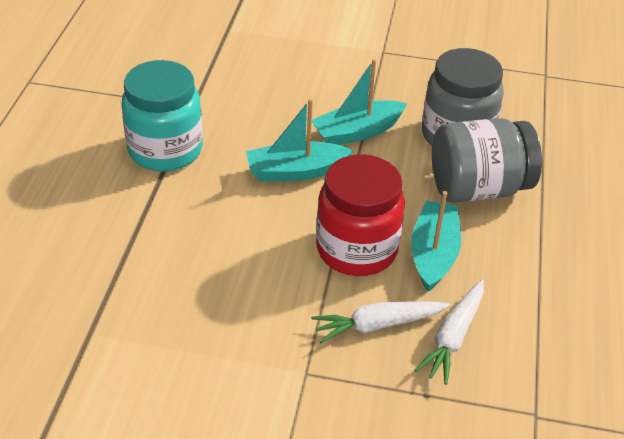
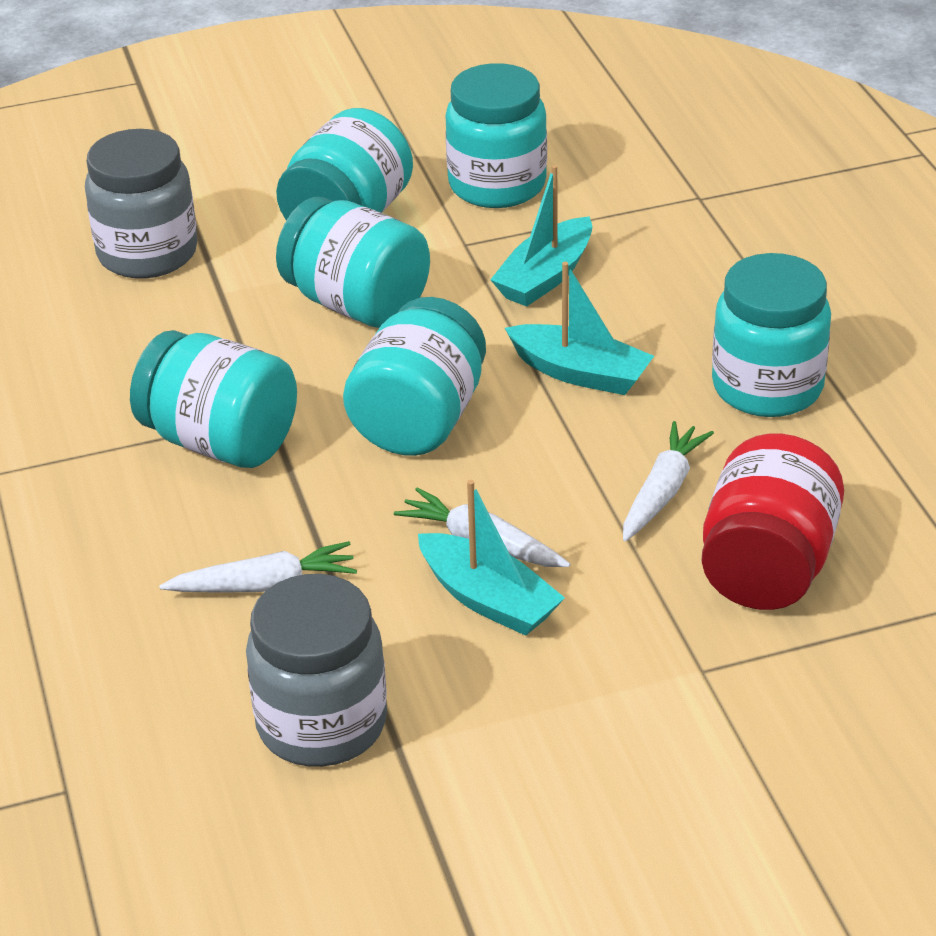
turquoise jar: 1 -> 6
white carrot: 2 -> 3

